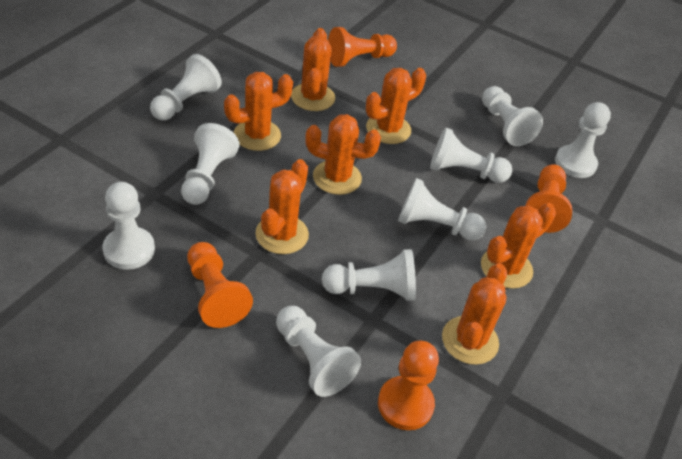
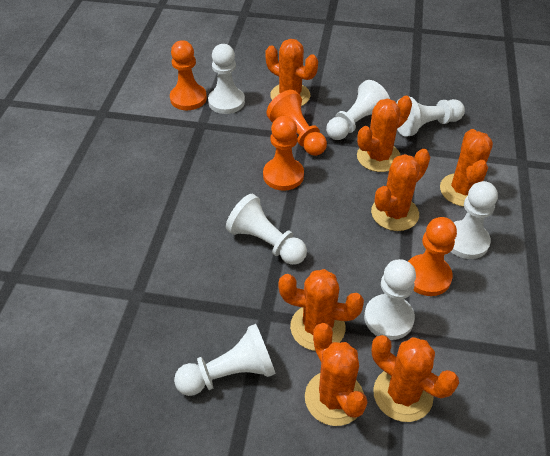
white pawn: 9 -> 7

